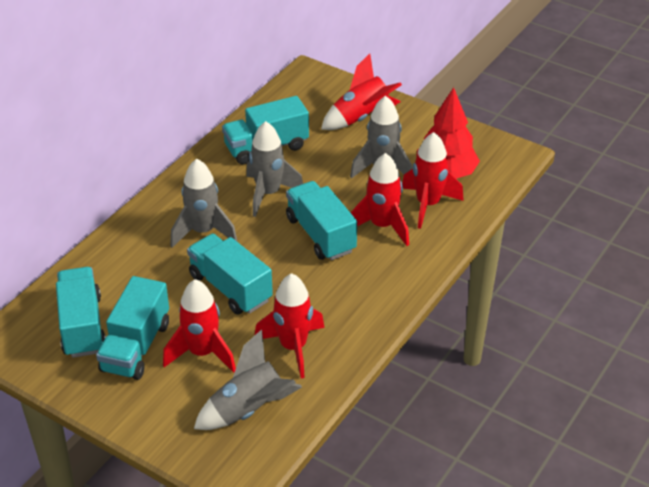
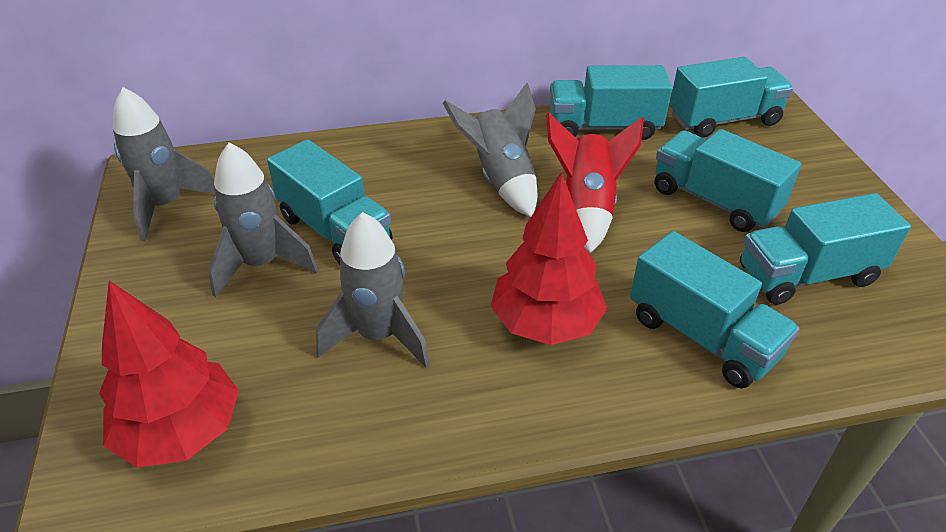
red rocket: 5 -> 1
red tree: 1 -> 2
turquoise truck: 5 -> 6

